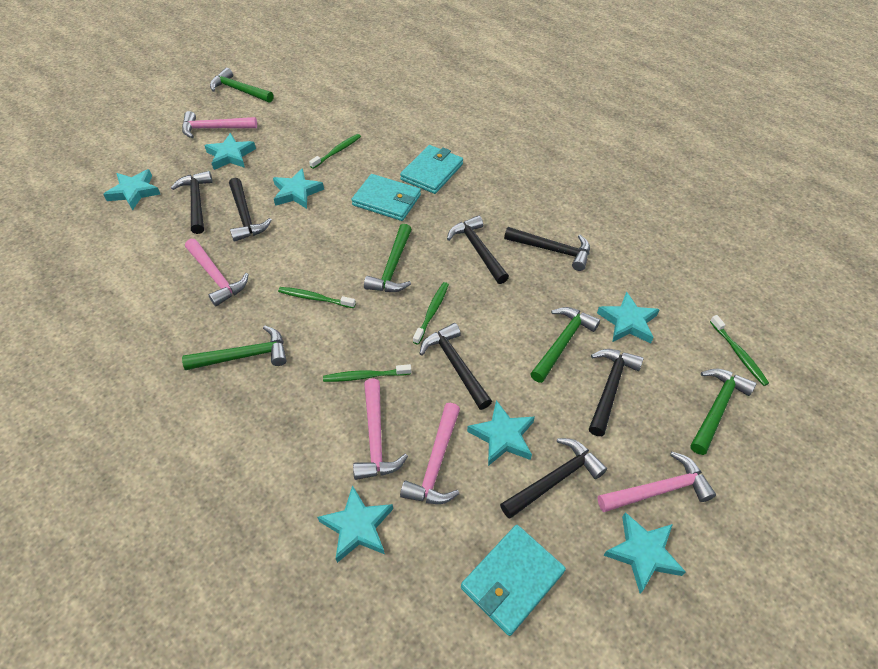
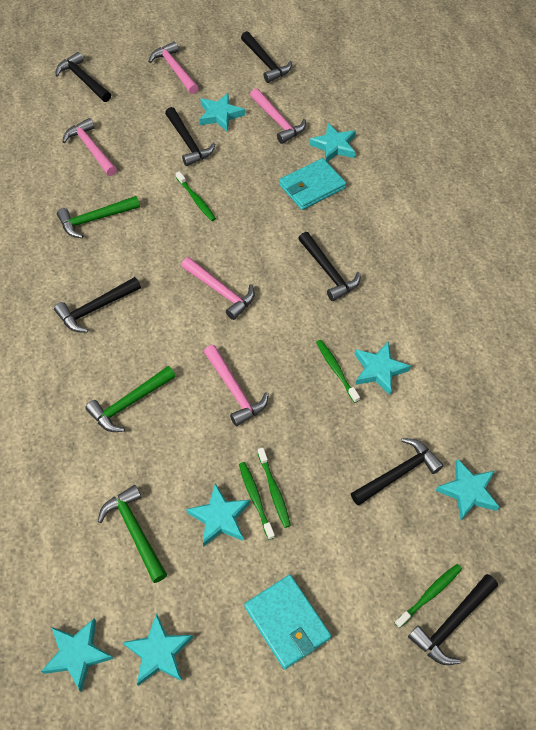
green hammer: 5 -> 3
turquoise wallet: 3 -> 2

